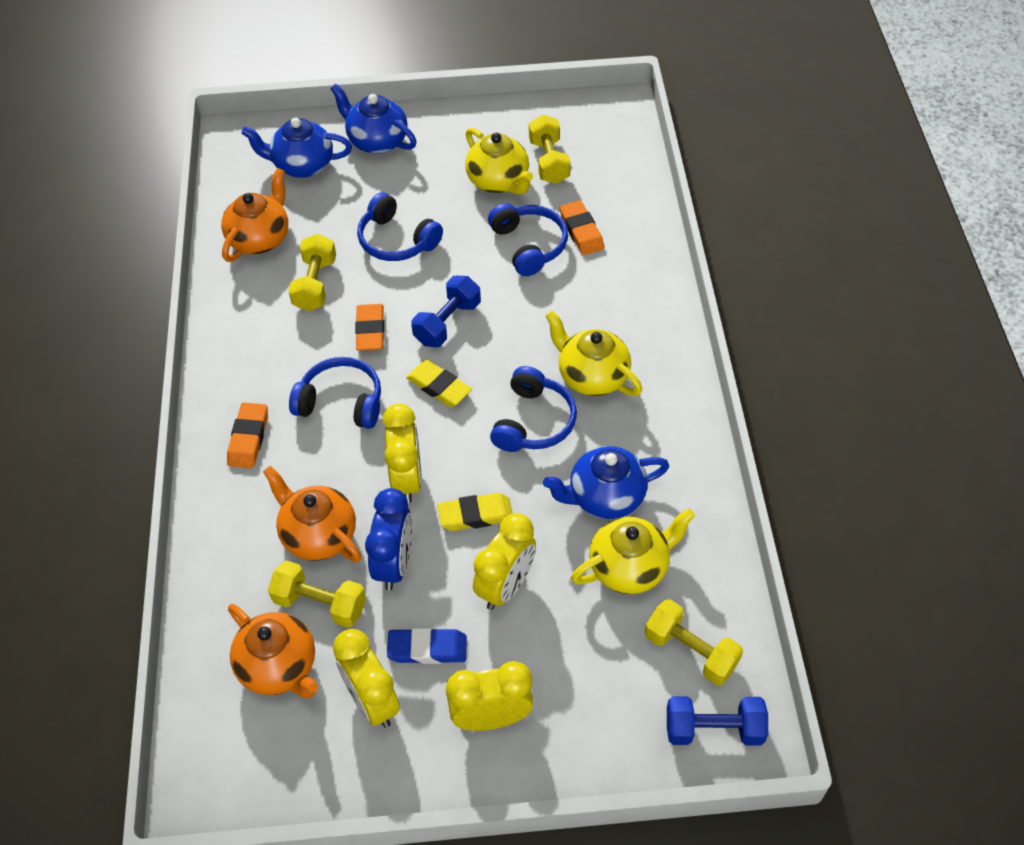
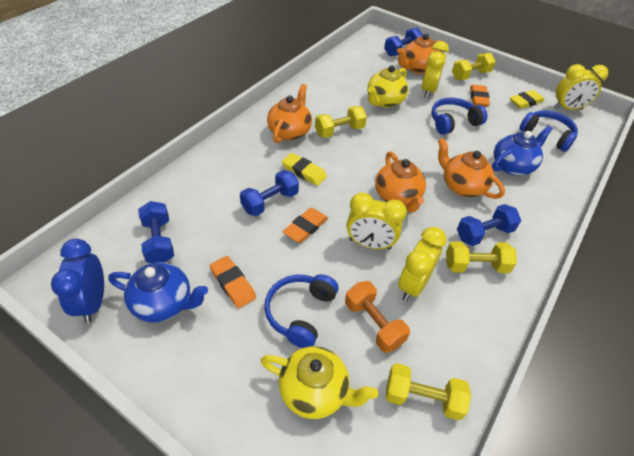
blue dumbbell: 2 -> 4
blue eraser: 1 -> 0
blue headphones: 4 -> 3
blue teapot: 3 -> 2
orange dumbbell: 0 -> 1
orange teapot: 3 -> 4
yellow teapot: 3 -> 2

